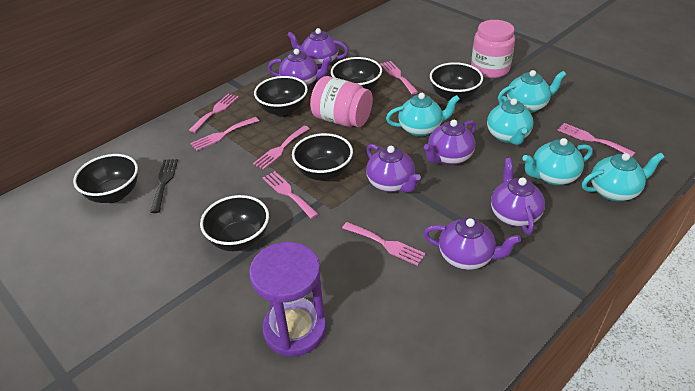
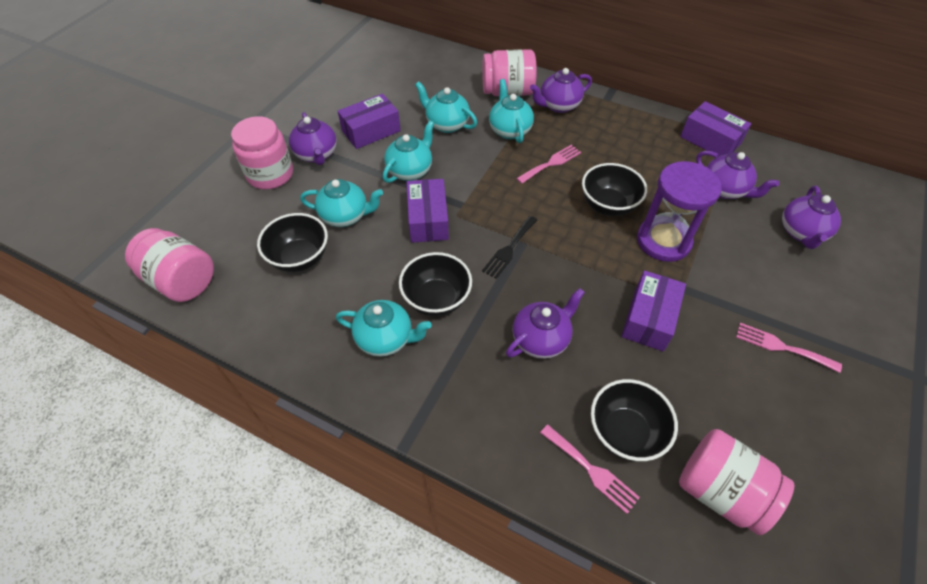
black bowl: 6 -> 4
pink fork: 7 -> 3
pink jar: 2 -> 4
purple box: 0 -> 4
purple teapot: 6 -> 5

